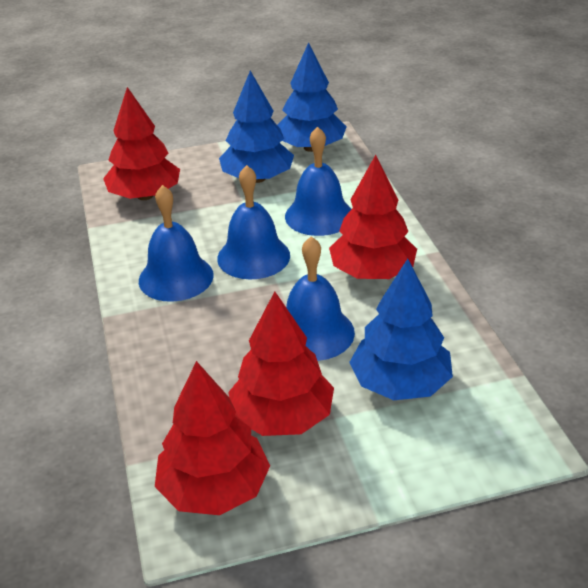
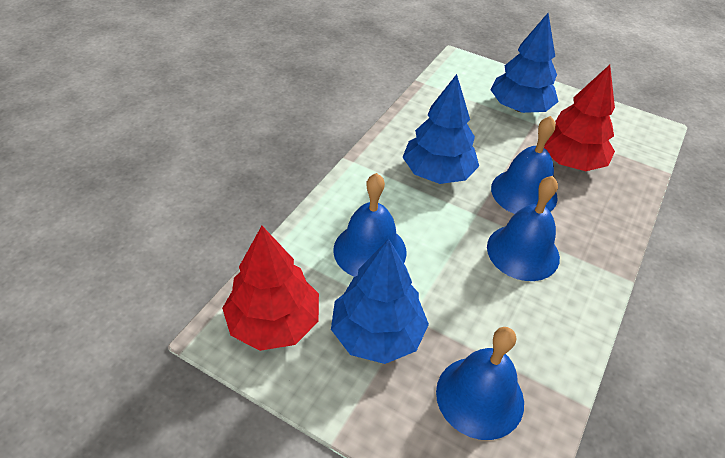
red tree: 4 -> 2

